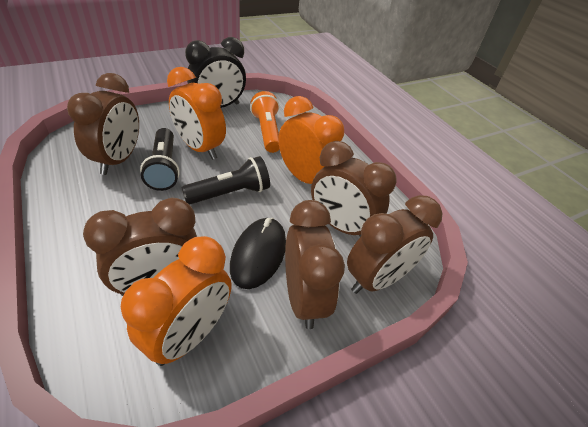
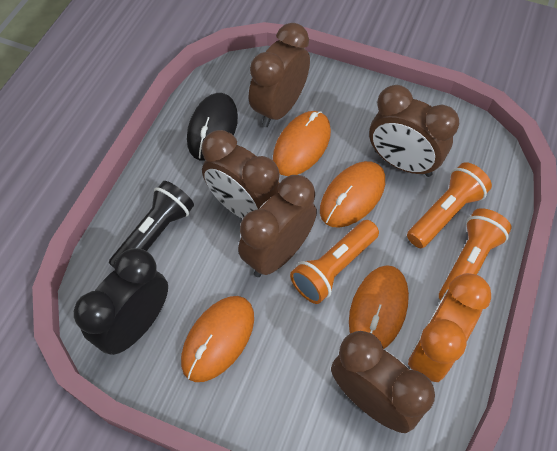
black flashlight: 2 -> 1
orange clock: 3 -> 1
orange flashlight: 1 -> 3
orange mouse: 0 -> 4

